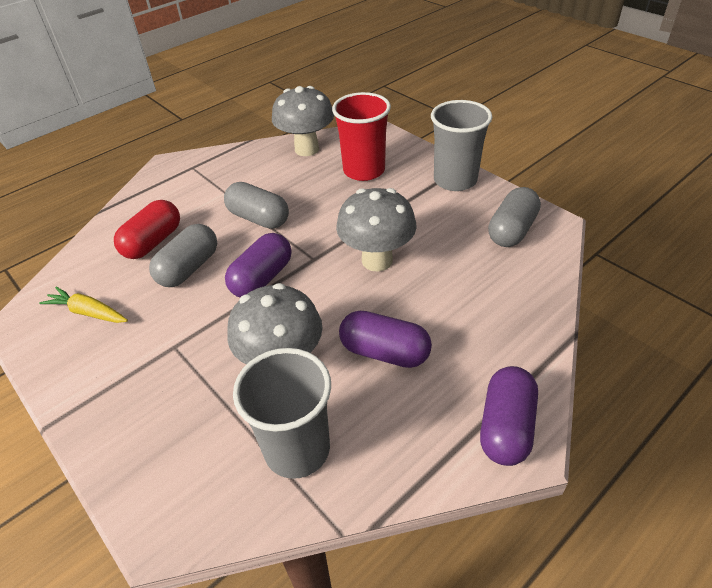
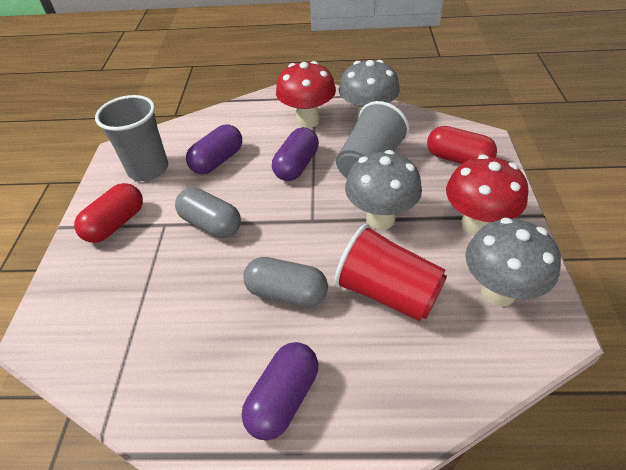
grey capsule: 3 -> 2
red capsule: 1 -> 2
red mushroom: 0 -> 2
yellow carrot: 1 -> 0

